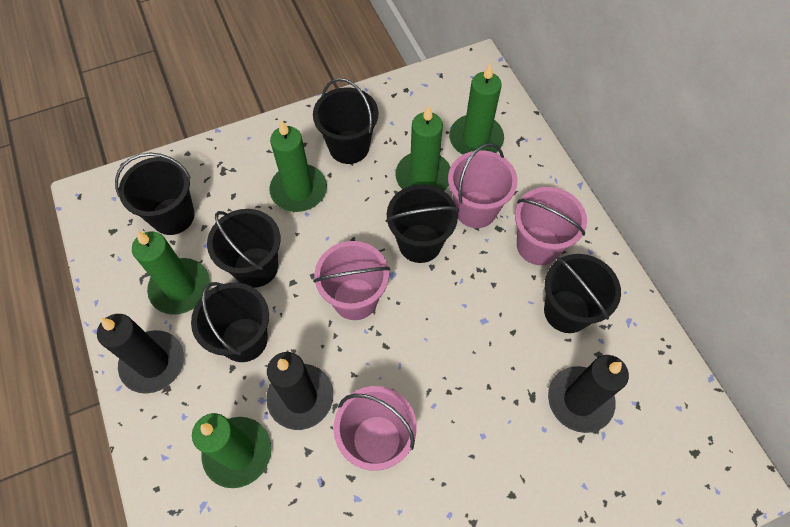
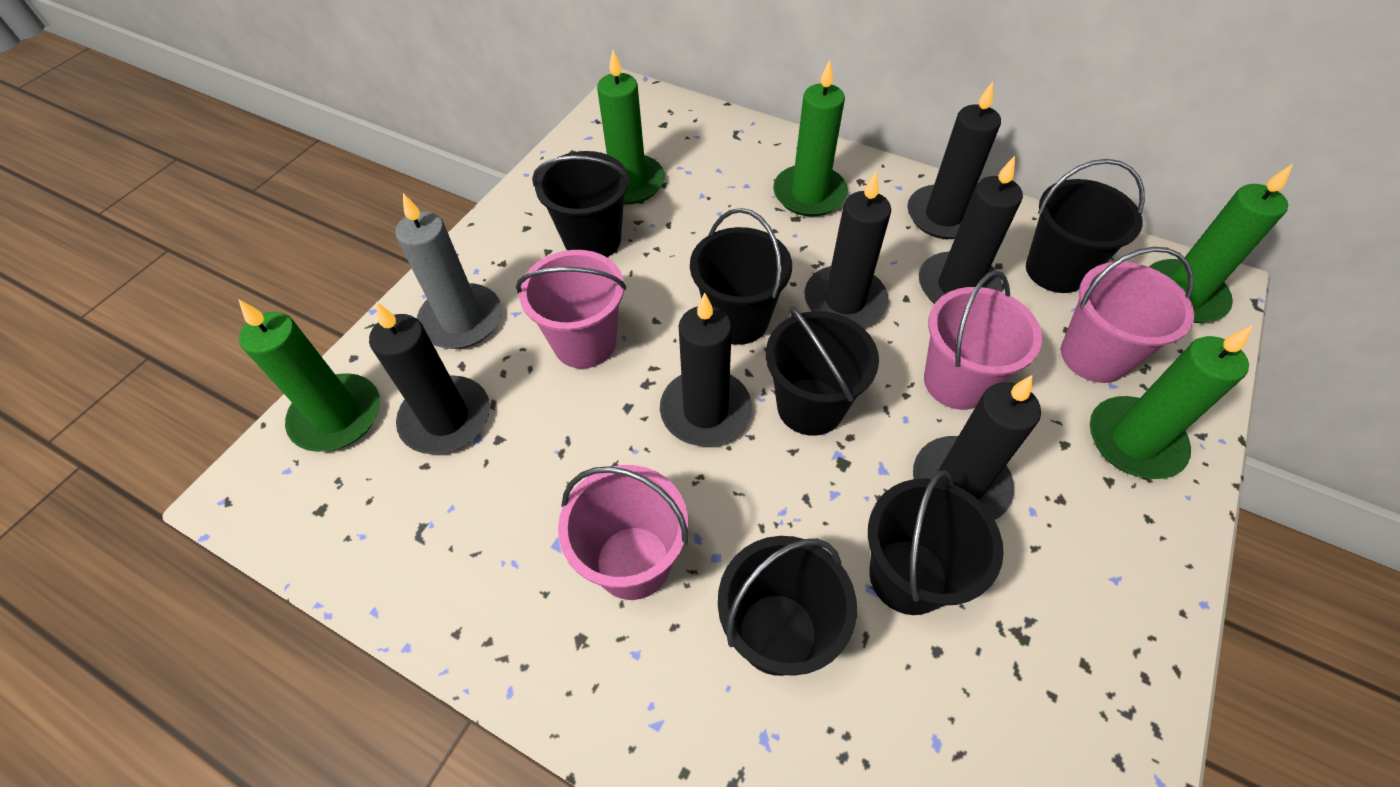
black candle: 3 -> 6
grey candle: 0 -> 1

